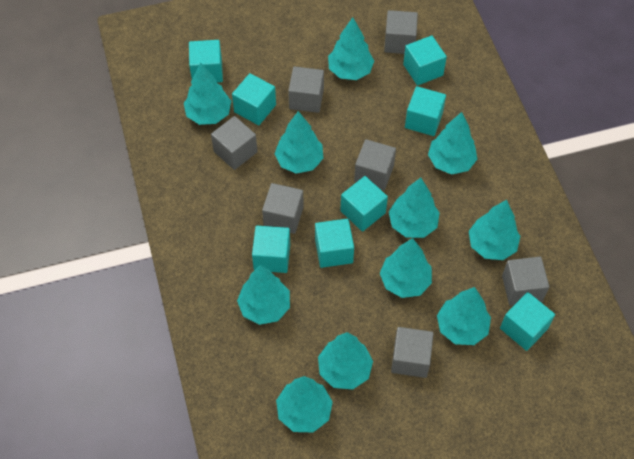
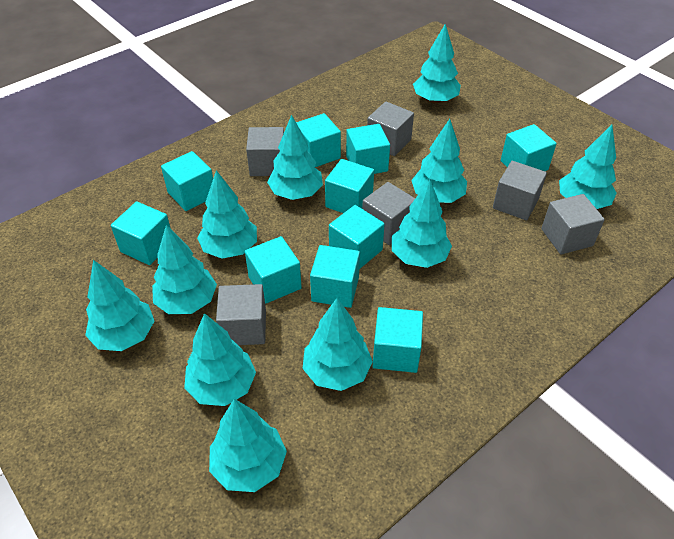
grey cube: 7 -> 6
turquoise cube: 8 -> 10

